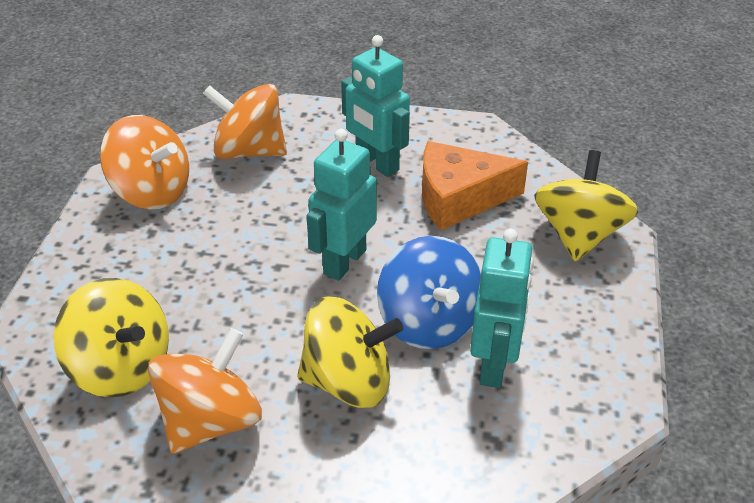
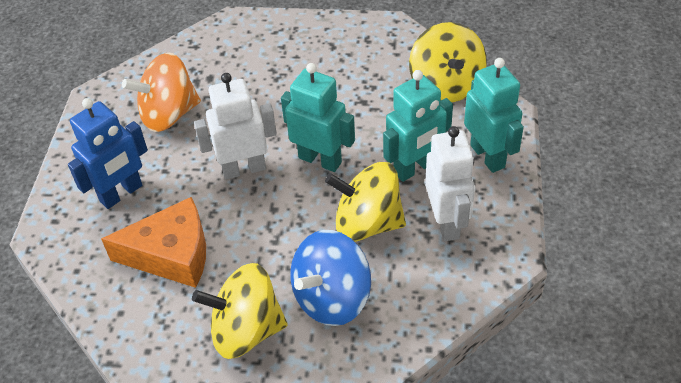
blue robot: 0 -> 1
orange spinning top: 3 -> 1
white robot: 0 -> 2

